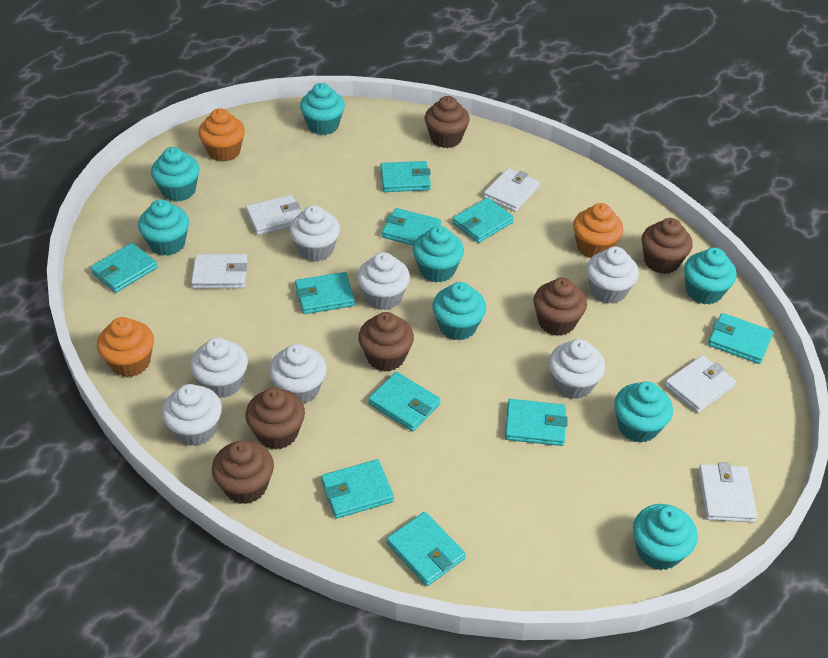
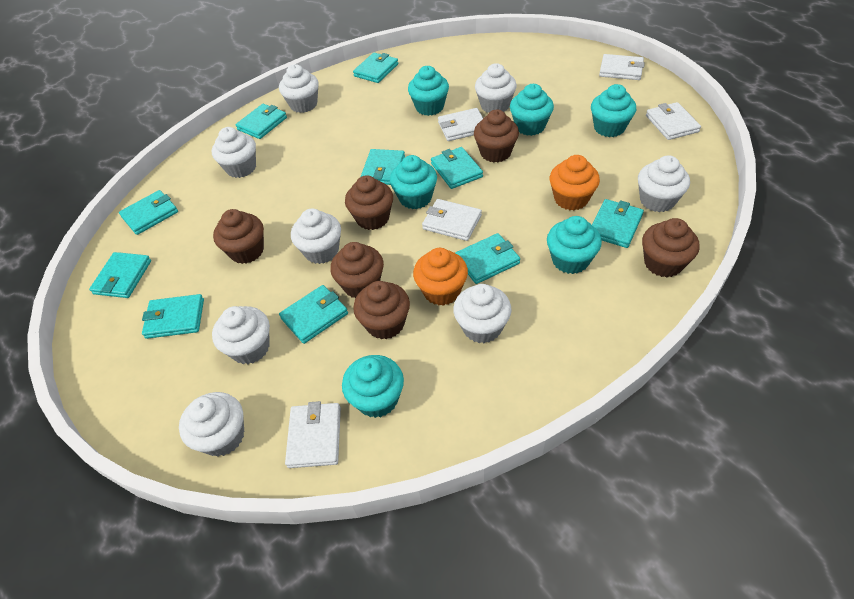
orange cupcake: 3 -> 2
turquoise cupcake: 8 -> 6
white cupcake: 7 -> 8

